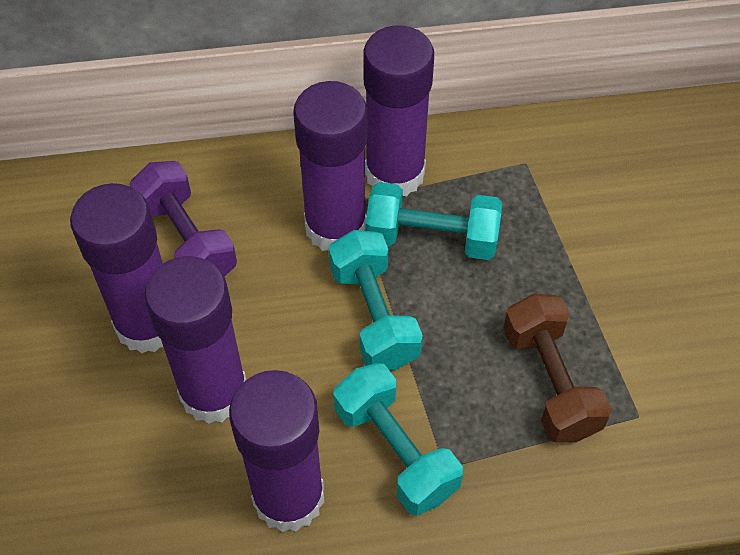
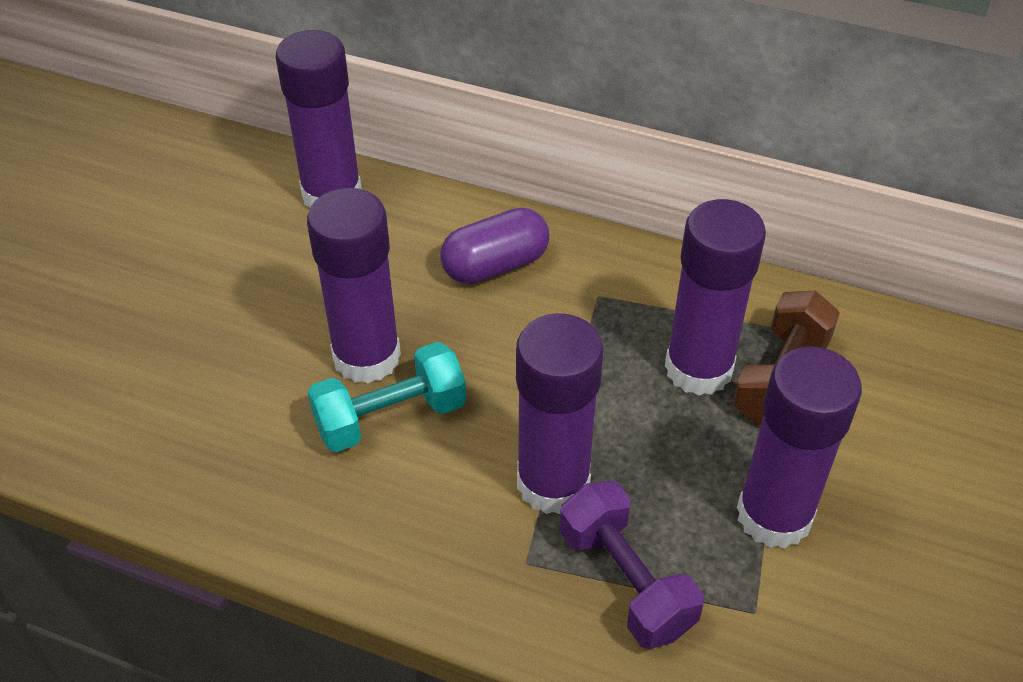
purple capsule: 0 -> 1
turquoise dumbbell: 3 -> 1

